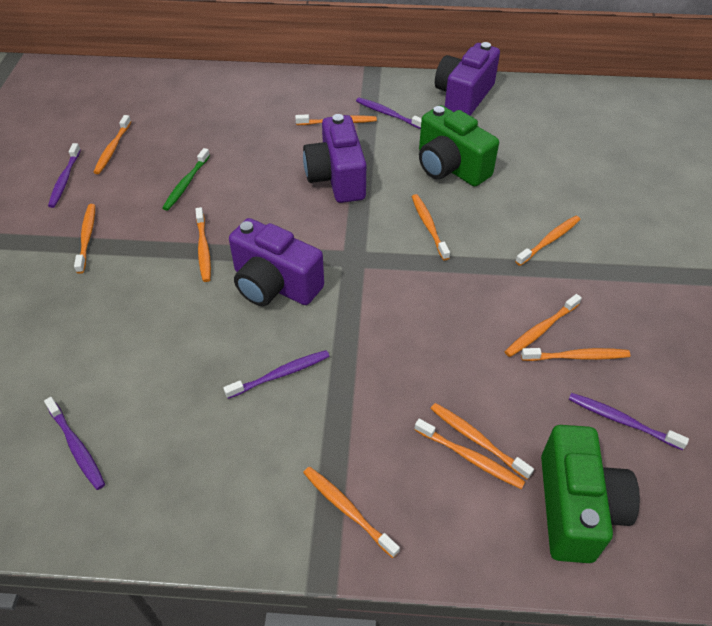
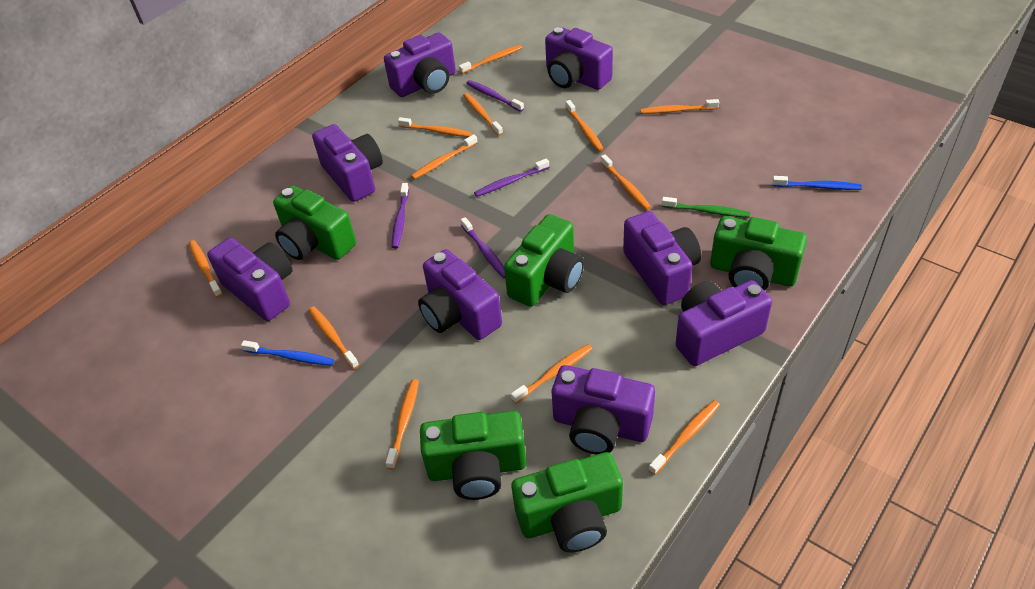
blue toothbrush: 0 -> 2
green camera: 2 -> 5
orange toothbrush: 11 -> 12
purple camera: 3 -> 8
purple toothbrush: 5 -> 4

